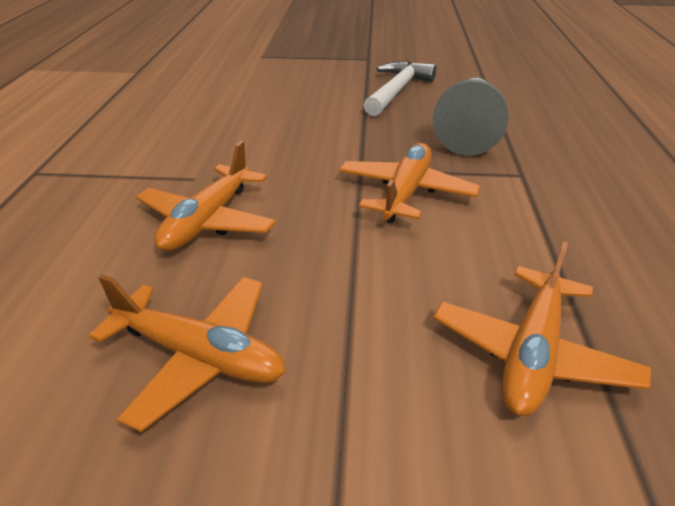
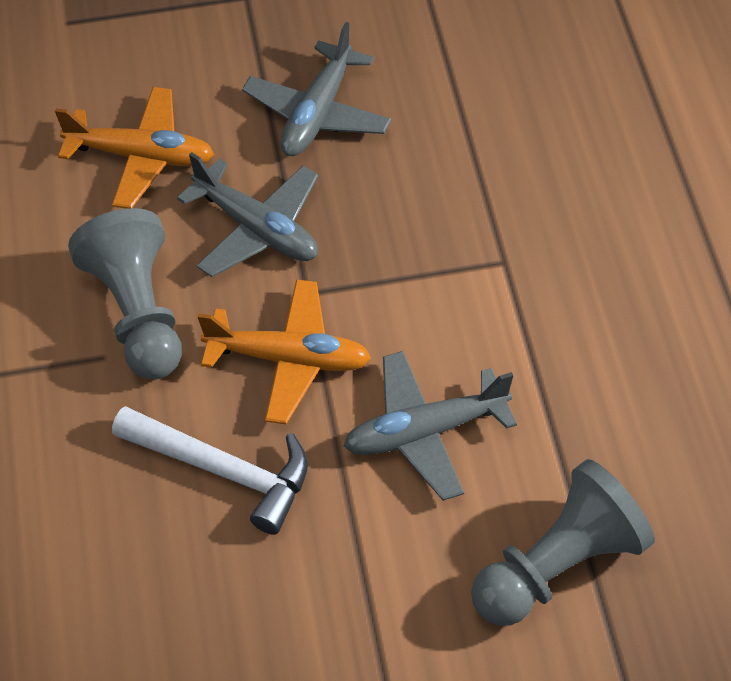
grey pawn: 1 -> 2
grey plane: 0 -> 3
orange plane: 4 -> 2

